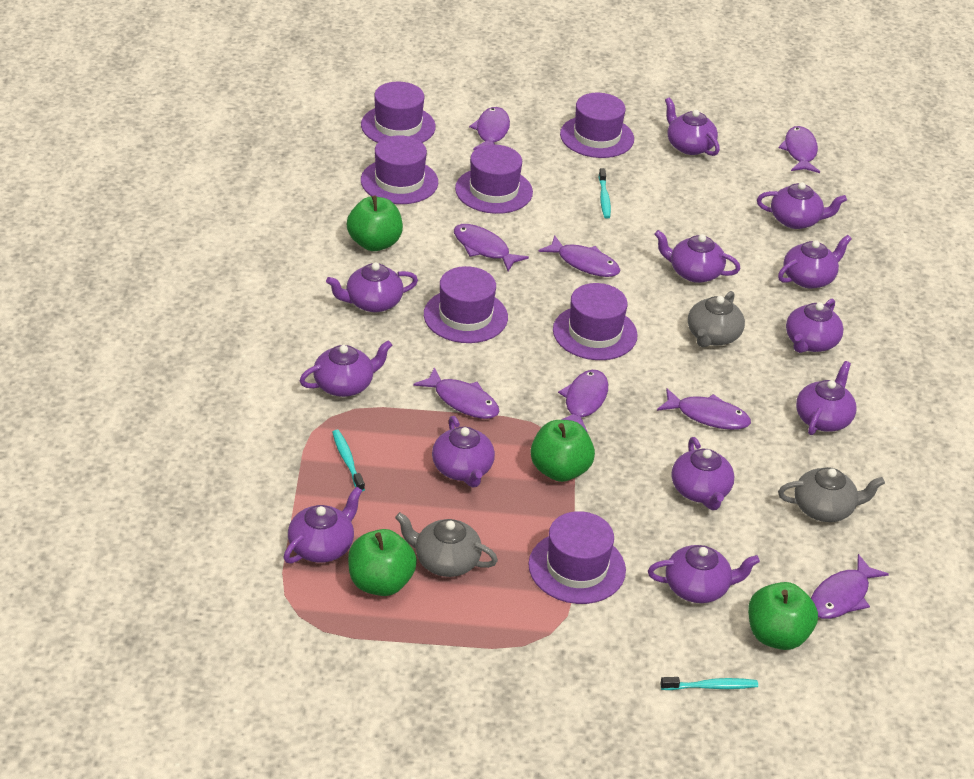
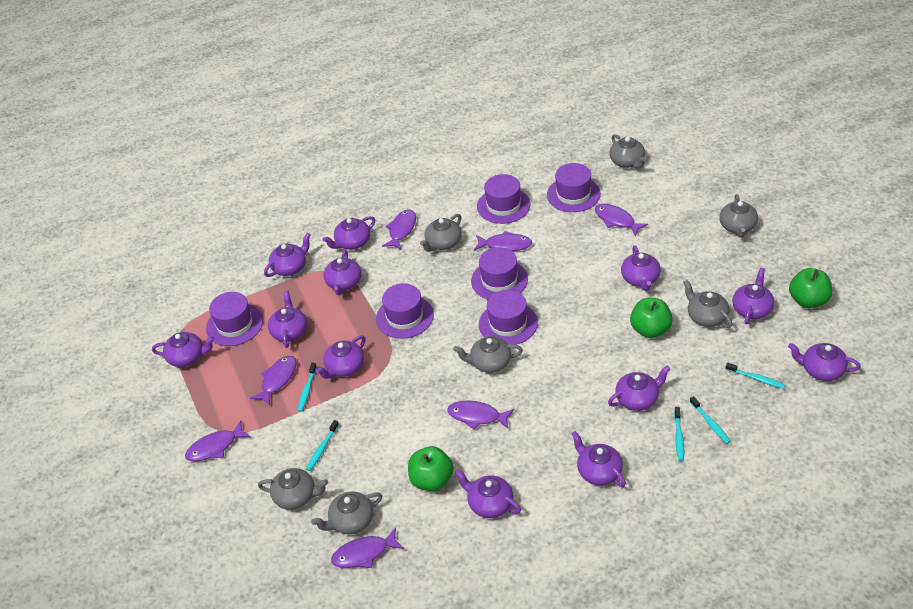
green apple: 4 -> 3
grey teapot: 3 -> 7
purple fish: 8 -> 7
purple hat: 7 -> 6
turquoise toothbrush: 3 -> 5

